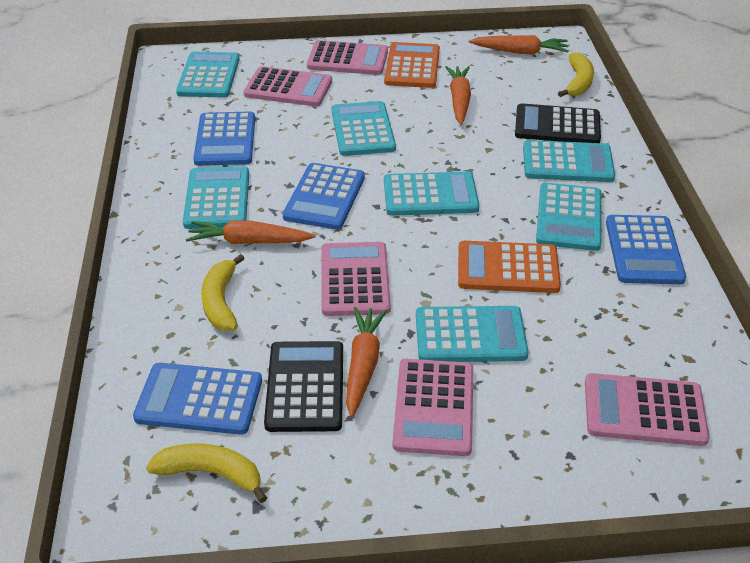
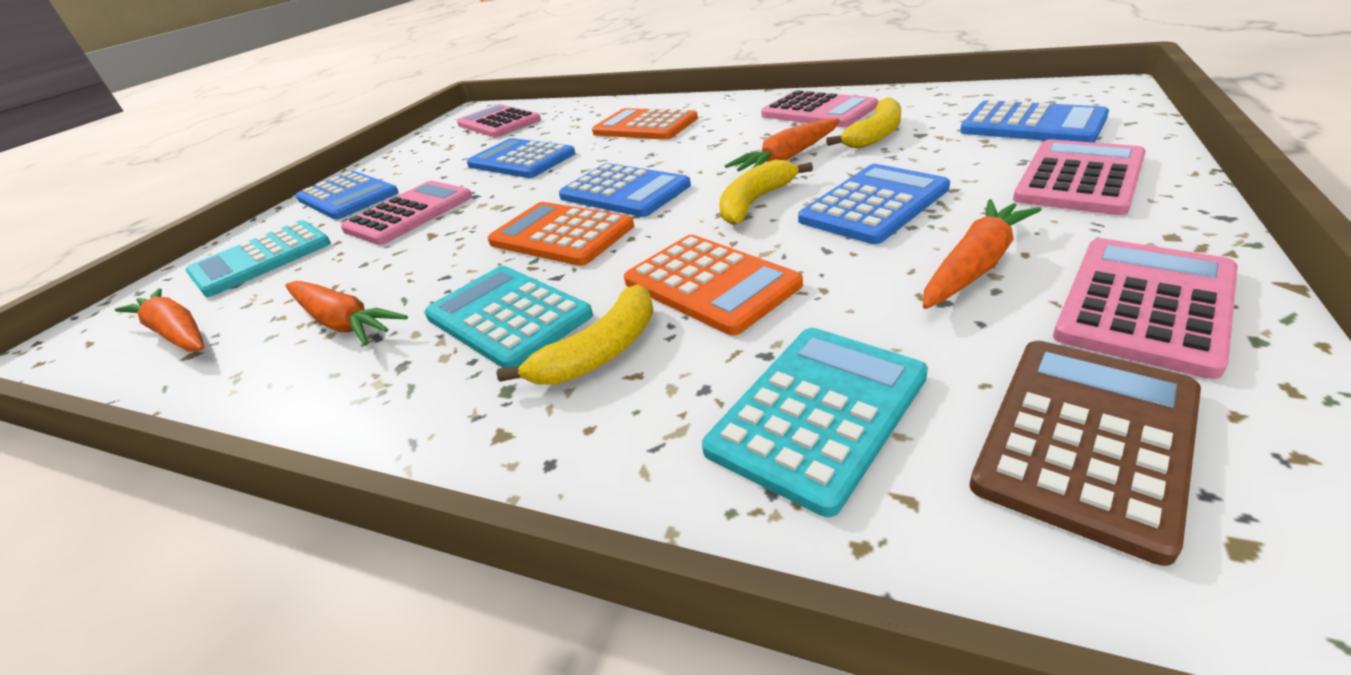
black calculator: 2 -> 0
blue calculator: 4 -> 5
brown calculator: 0 -> 1
orange calculator: 2 -> 3
turquoise calculator: 7 -> 3

